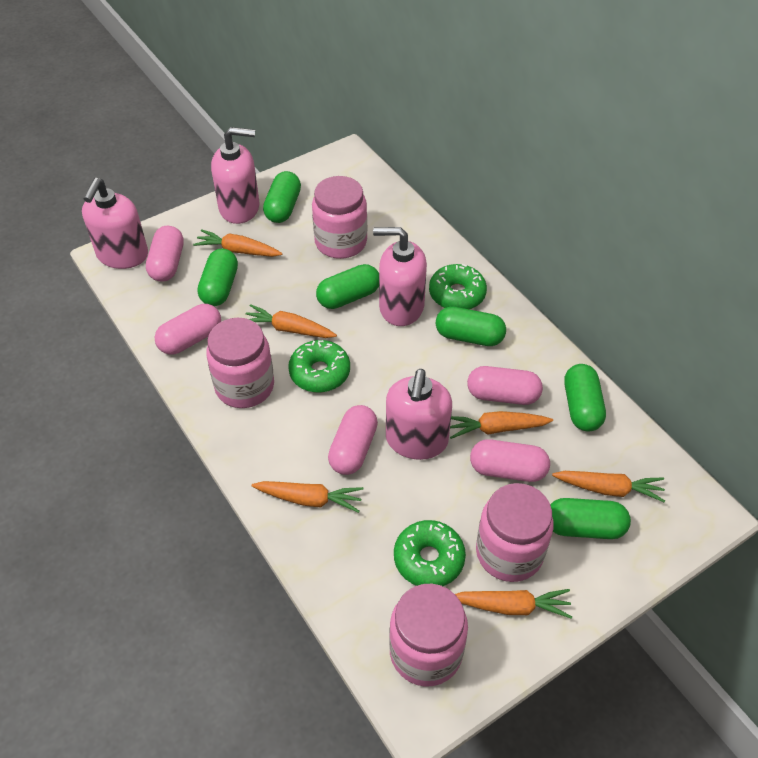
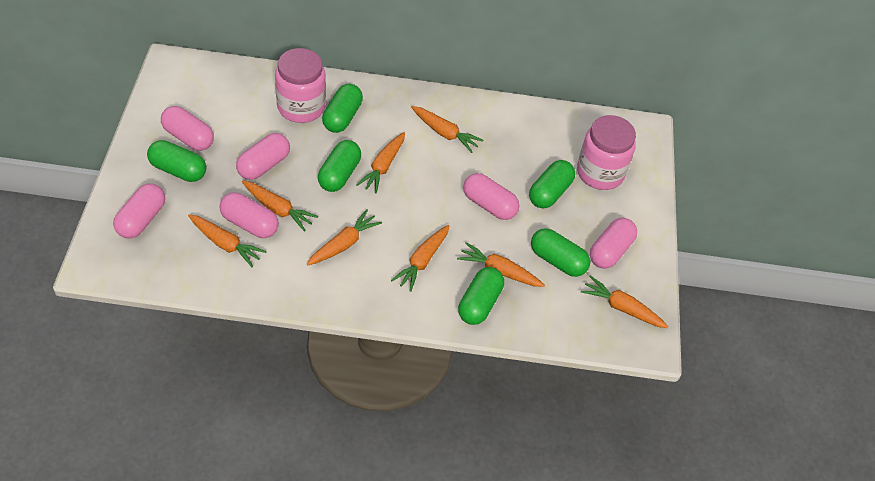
green donut: 3 -> 0
orange carrot: 6 -> 8
pink capsule: 5 -> 6
pink jar: 4 -> 2
pink soap dispenser: 4 -> 0

